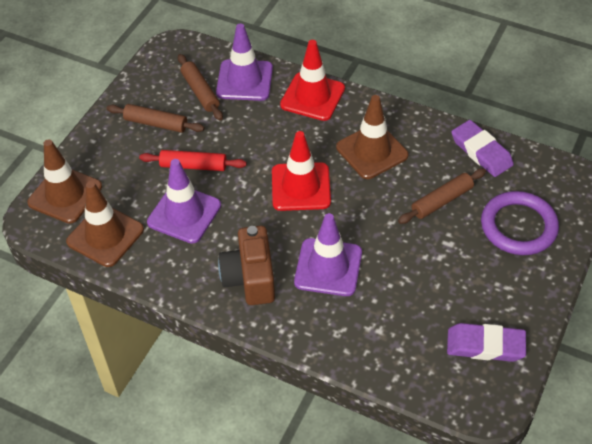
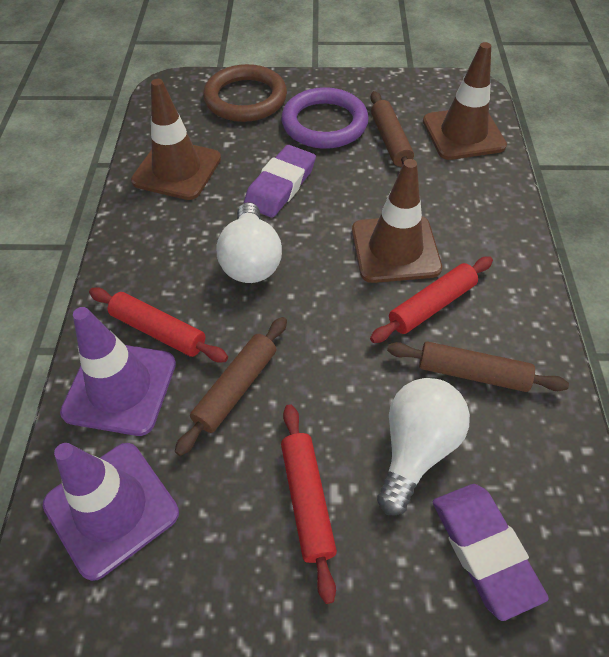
brown camera: 1 -> 0
brown ring: 0 -> 1
purple traffic cone: 3 -> 2
red rolling pin: 1 -> 3
red traffic cone: 2 -> 0
white light bulb: 0 -> 2

